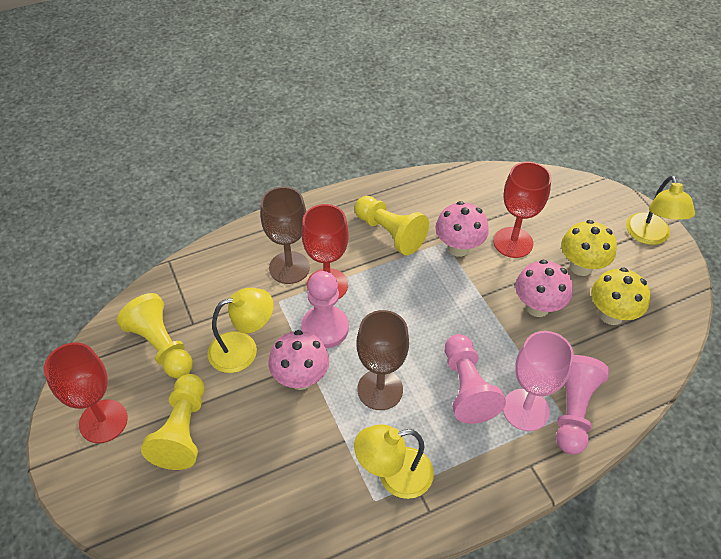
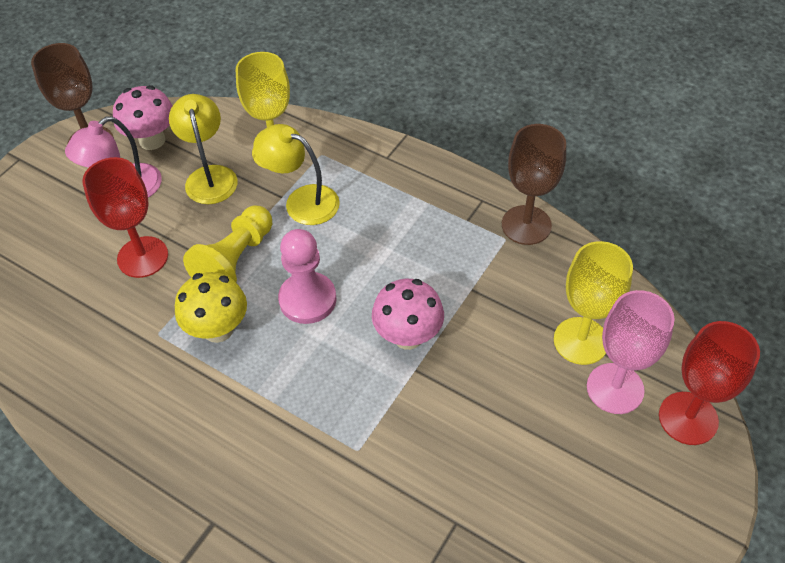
pink lamp: 0 -> 1
pink mushroom: 3 -> 2
pink pawn: 3 -> 1
red goblet: 3 -> 2
yellow goblet: 0 -> 2
yellow lamp: 3 -> 2
yellow mushroom: 2 -> 1
yellow pawn: 3 -> 1

